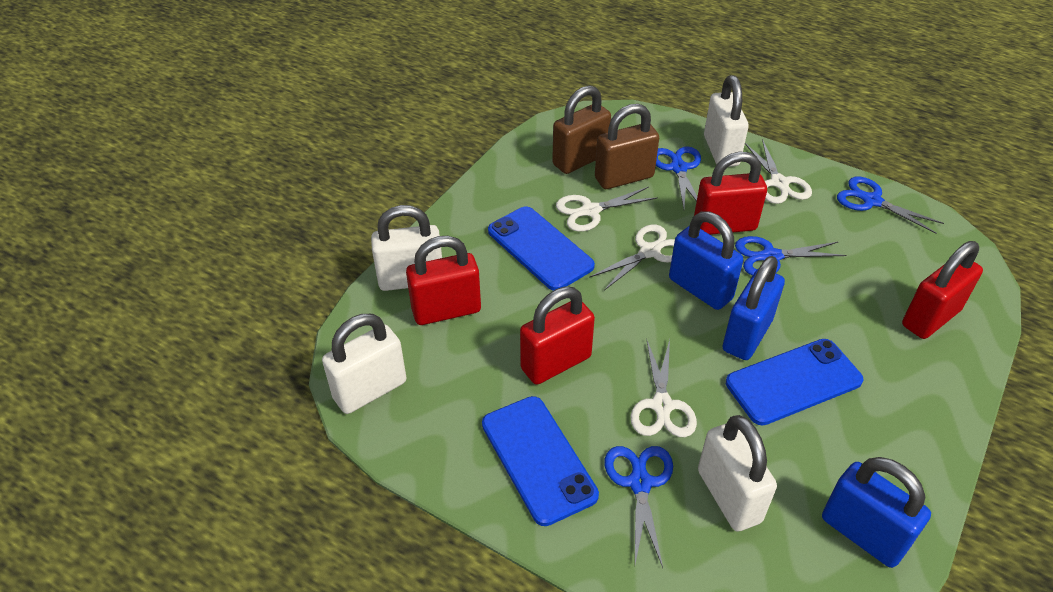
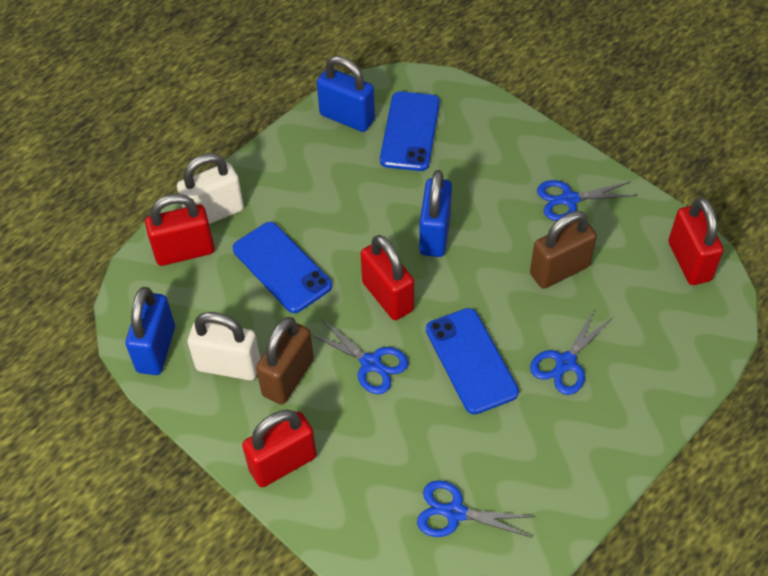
white padlock: 4 -> 2
white scissors: 4 -> 0

